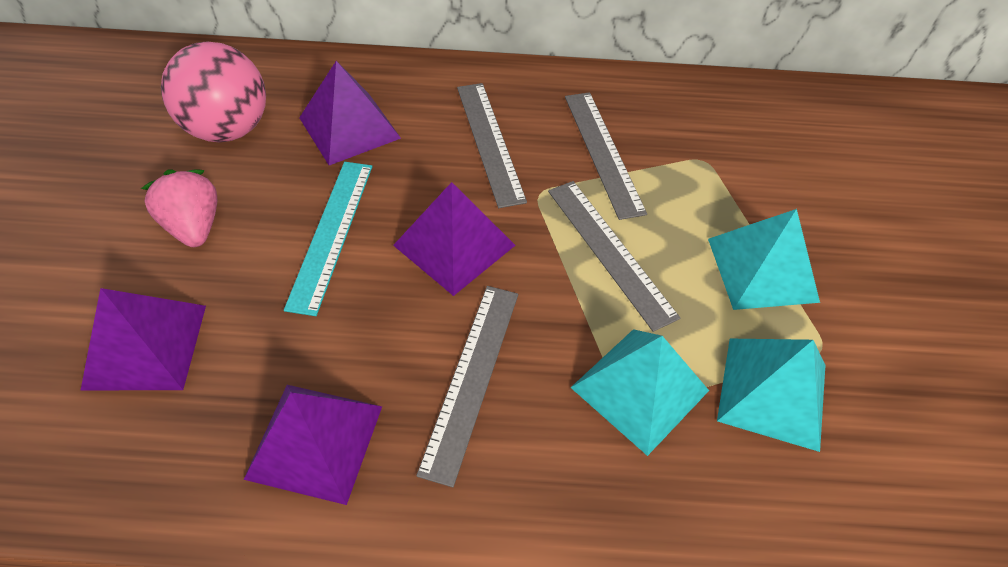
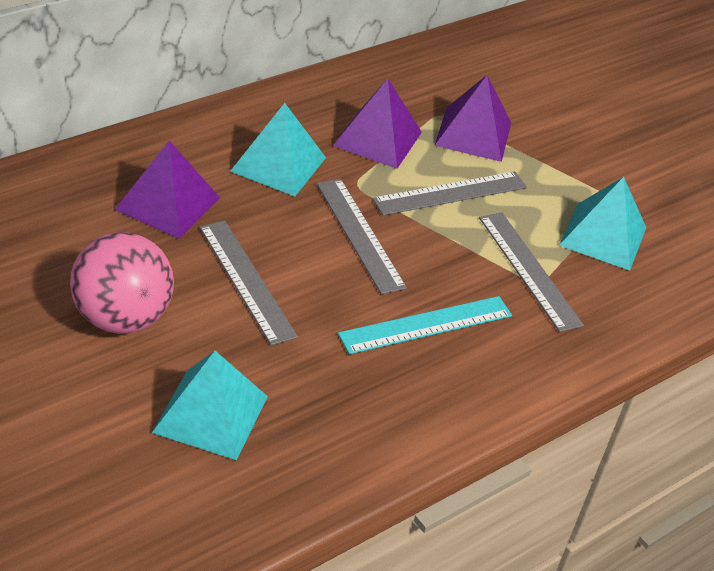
pink strawberry: 1 -> 0
purple pyramid: 4 -> 3

